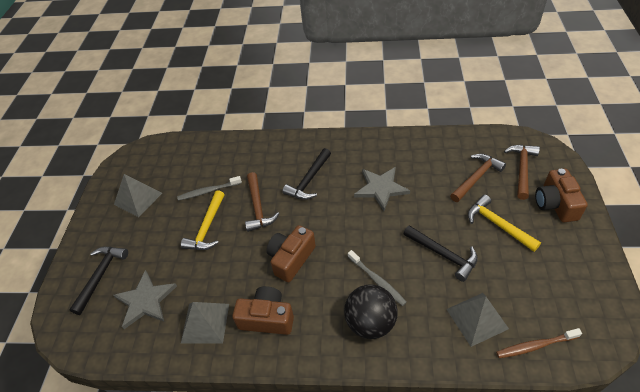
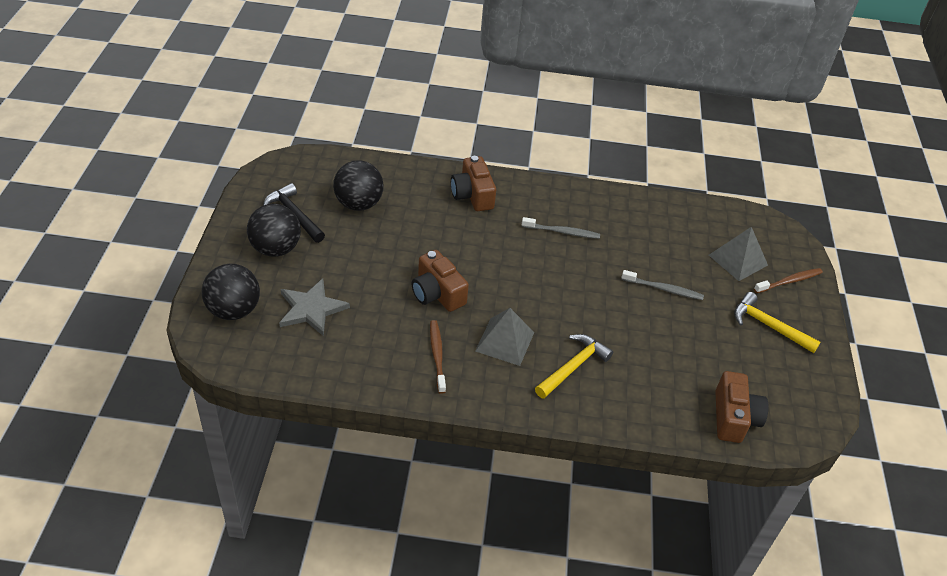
black ball: 1 -> 3
black hammer: 3 -> 1
brown hammer: 3 -> 0
brown toothbrush: 1 -> 2
grey pyramid: 3 -> 2
grey star: 2 -> 1

